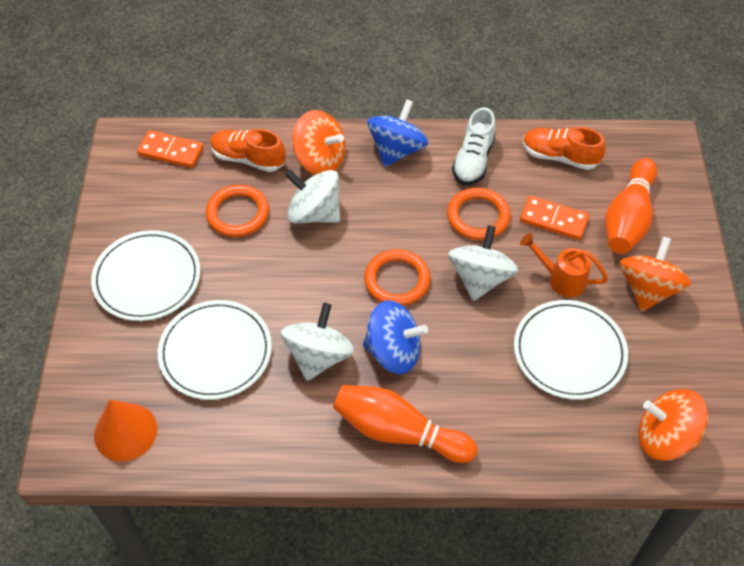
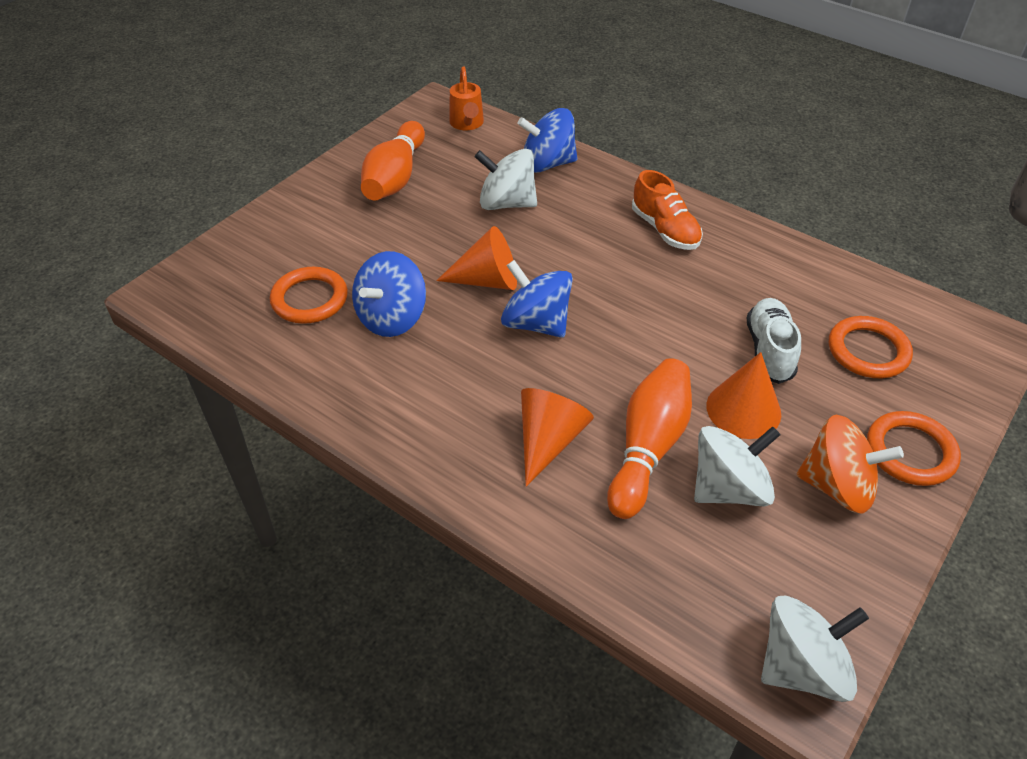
blue spinning top: 2 -> 3
orange cone: 1 -> 3
orange domino: 2 -> 0
orange shoe: 2 -> 1
orange spinning top: 3 -> 1
white plate: 3 -> 0

